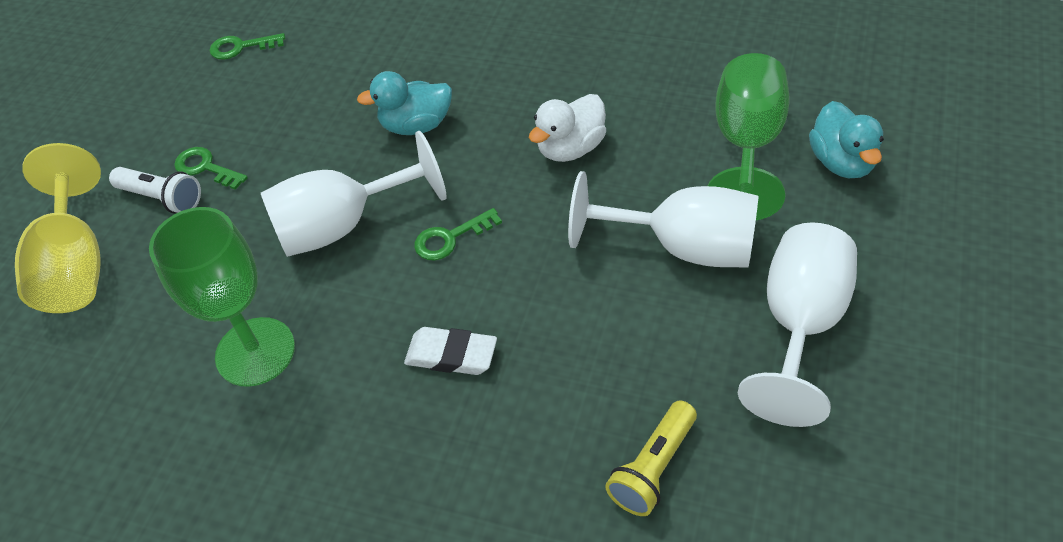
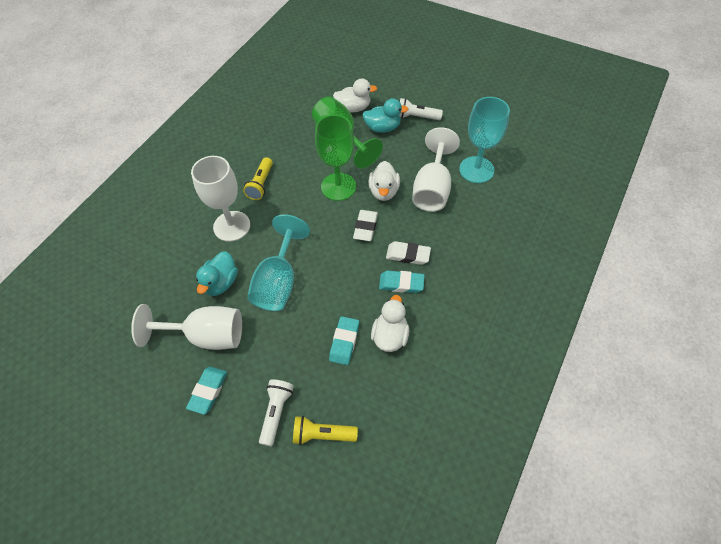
green key: 3 -> 0
turquoise eraser: 0 -> 3
turquoise goblet: 0 -> 2
white duck: 1 -> 3
white eraser: 1 -> 2
white flashlight: 1 -> 2
yellow flashlight: 1 -> 2
yellow goblet: 1 -> 0

